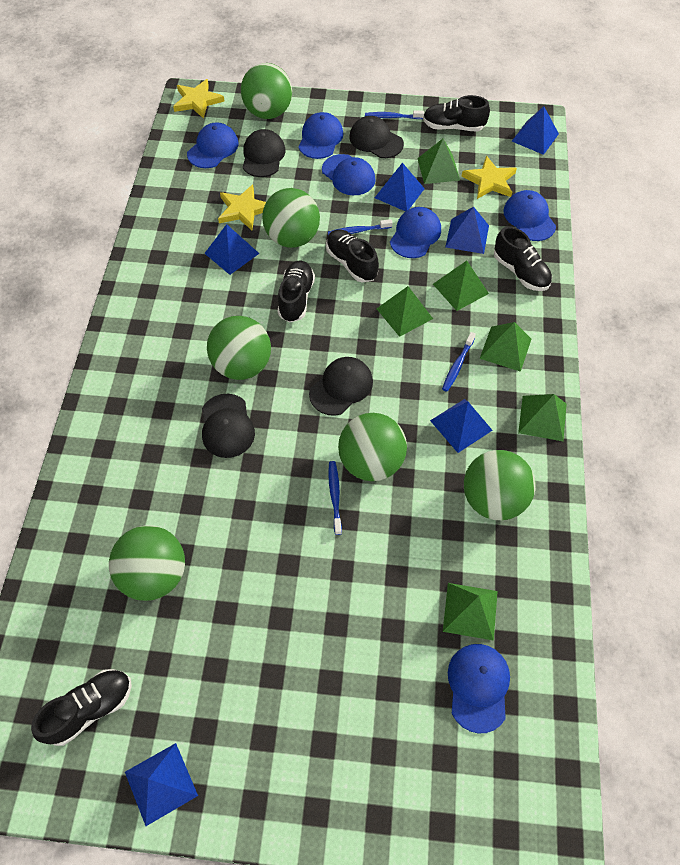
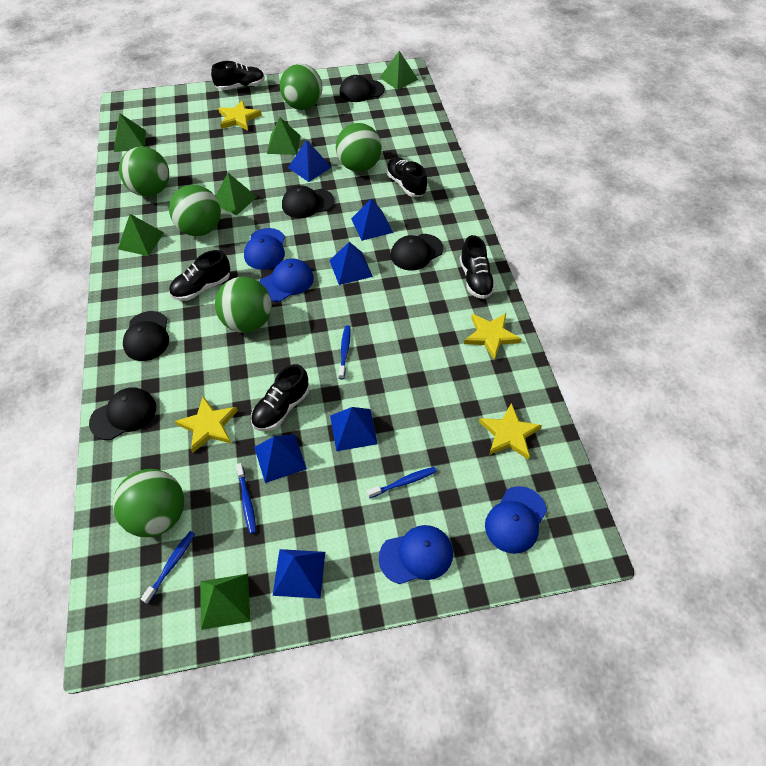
black cap: 4 -> 5
blue cap: 6 -> 4
yellow star: 3 -> 4

